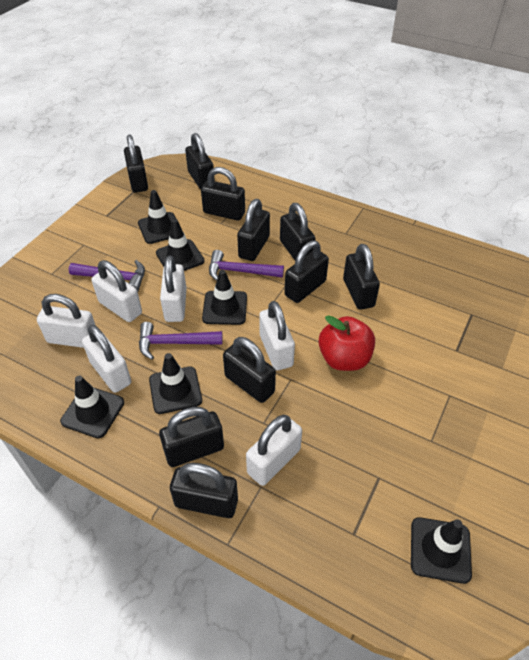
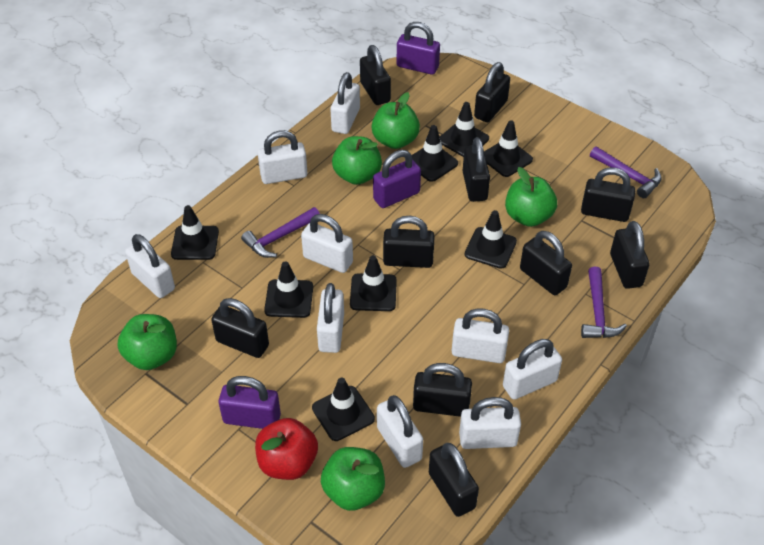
black traffic cone: 6 -> 8
green apple: 0 -> 5
purple padlock: 0 -> 3
white padlock: 6 -> 9

